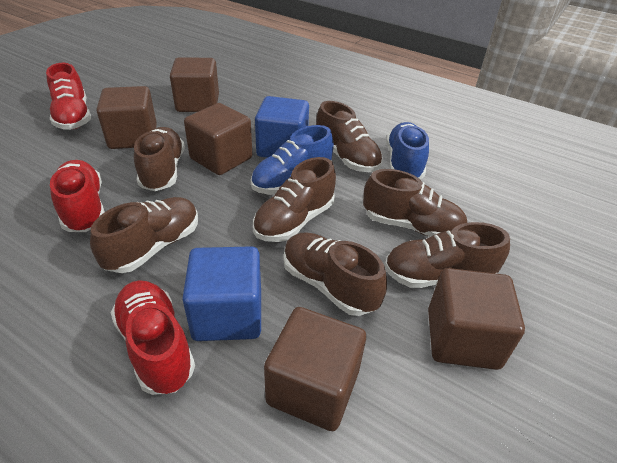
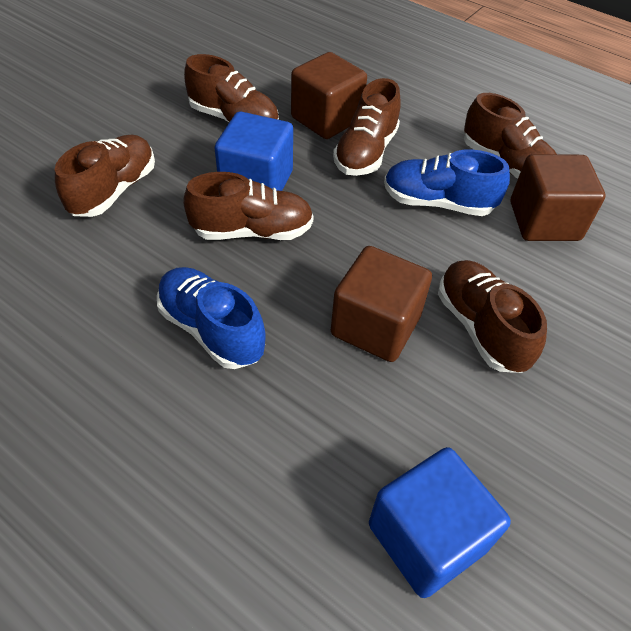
brown cube: 5 -> 3
brown shoe: 7 -> 6
red shoe: 3 -> 0

